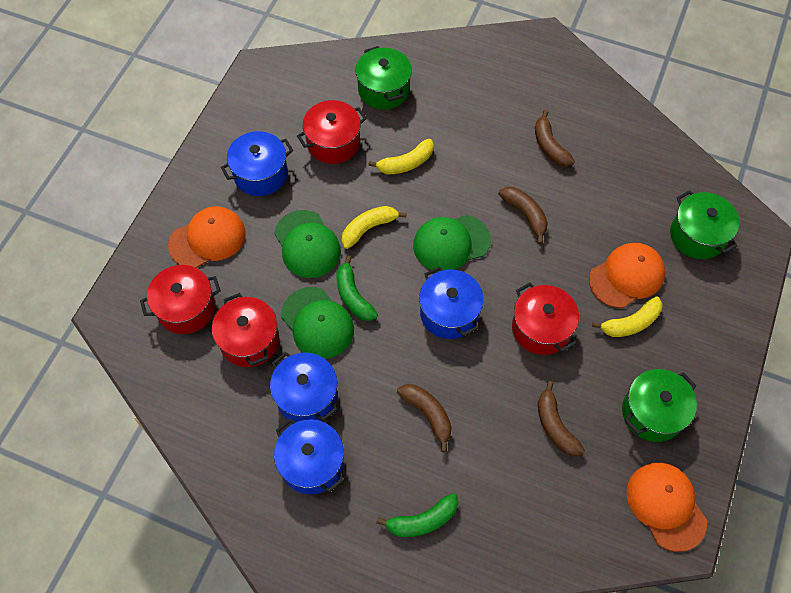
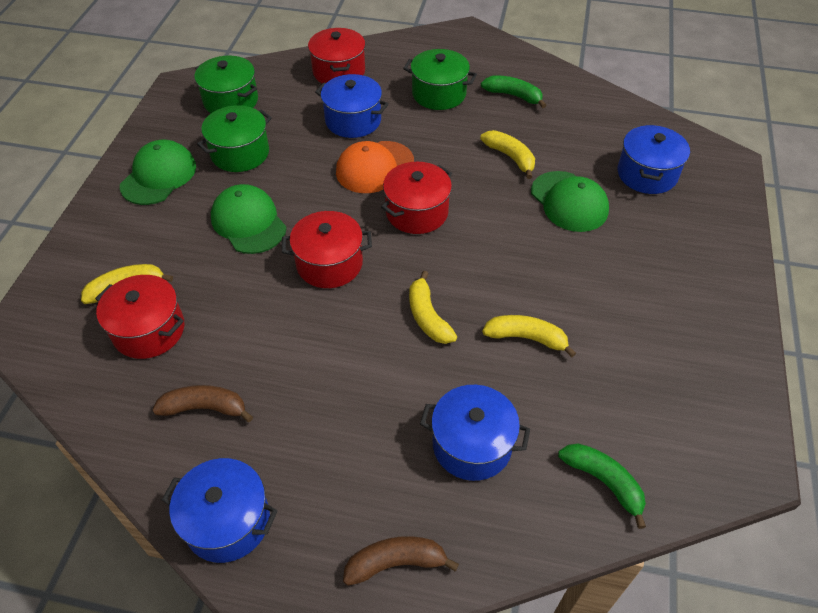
brown banana: 4 -> 2
orange cap: 3 -> 1
yellow banana: 3 -> 4

